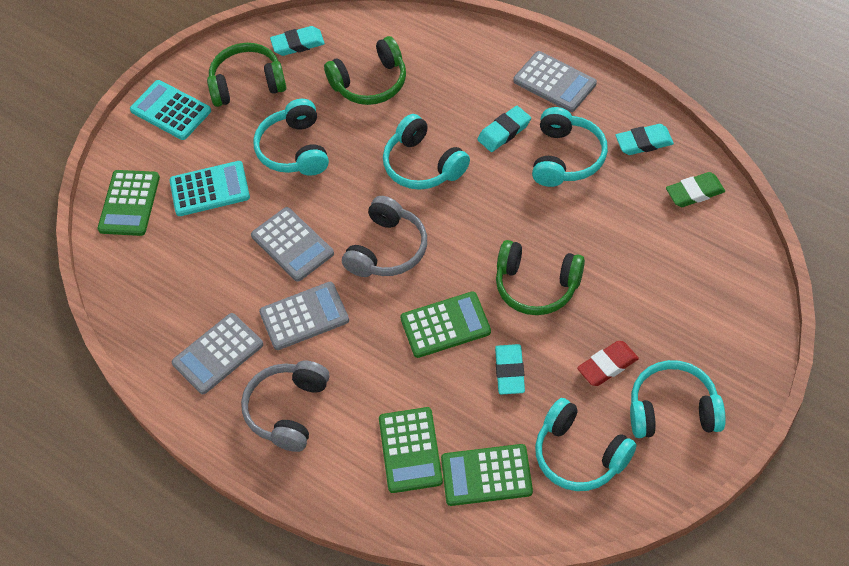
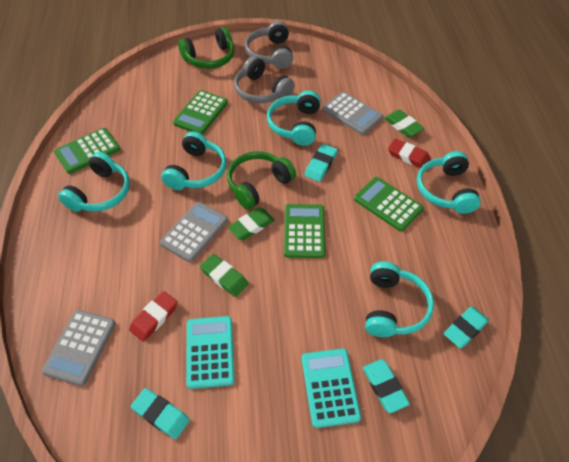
green eraser: 1 -> 3
green headphones: 3 -> 2
grey calculator: 4 -> 3
red eraser: 1 -> 2

